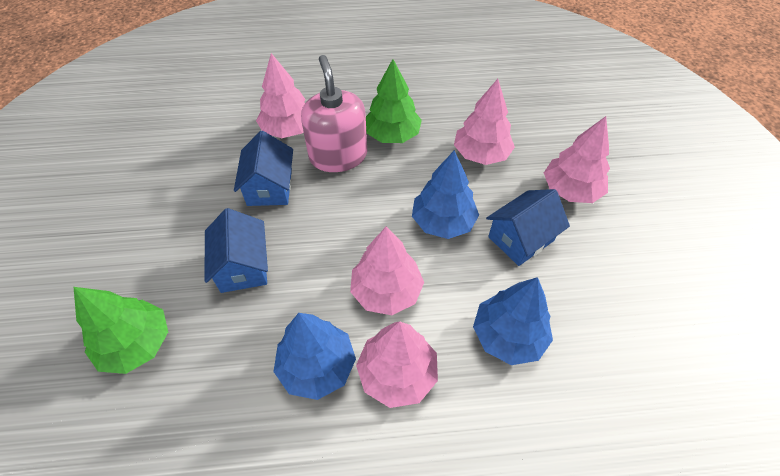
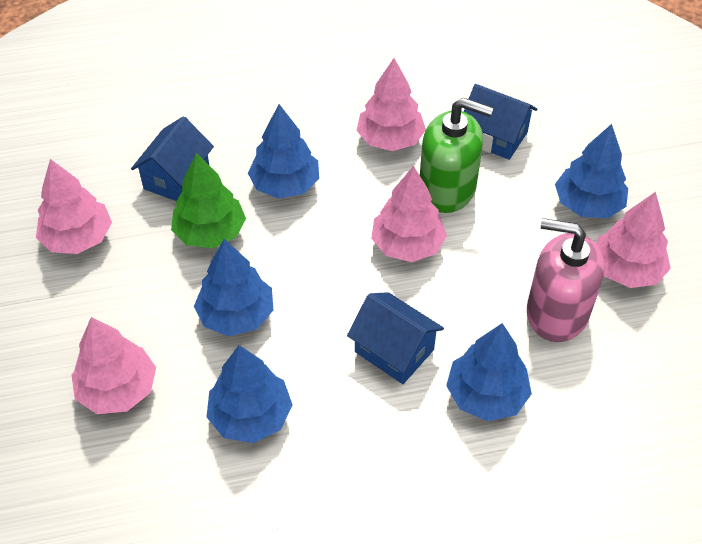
blue tree: 3 -> 5
green soap dispenser: 0 -> 1
green tree: 2 -> 1

